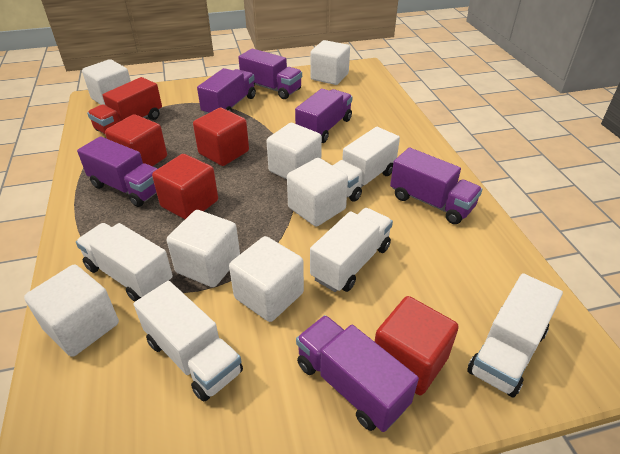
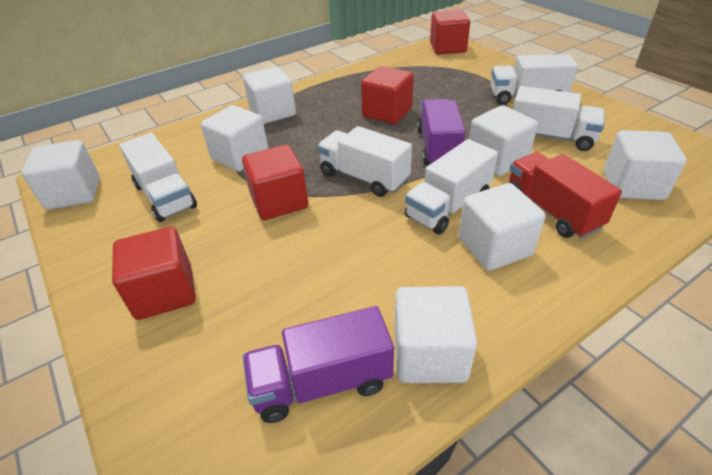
purple truck: 6 -> 2

